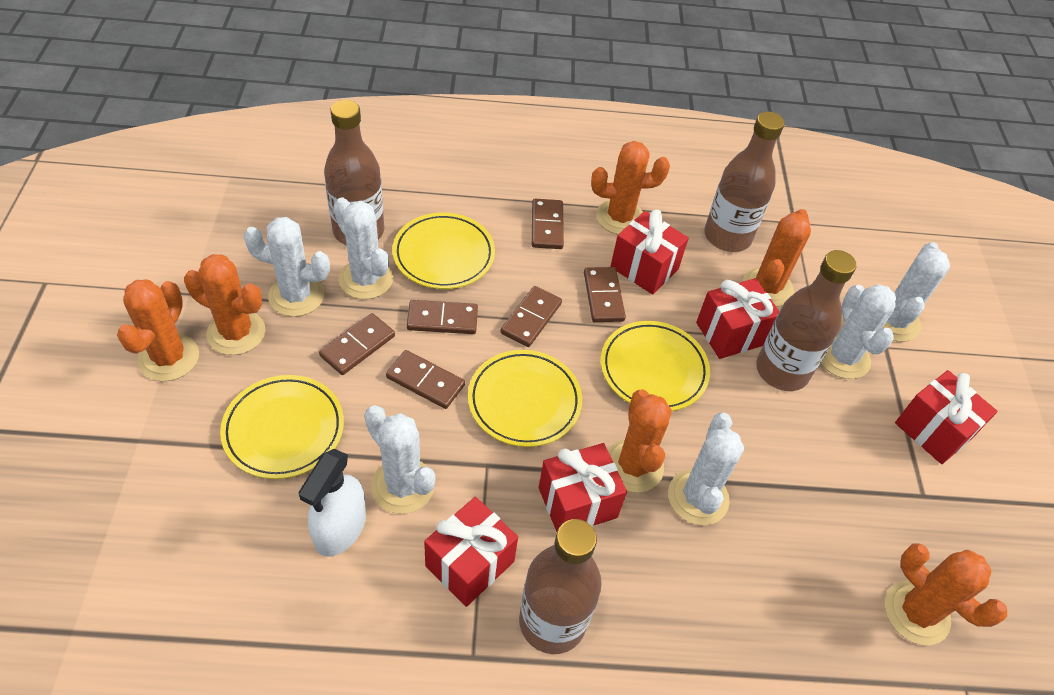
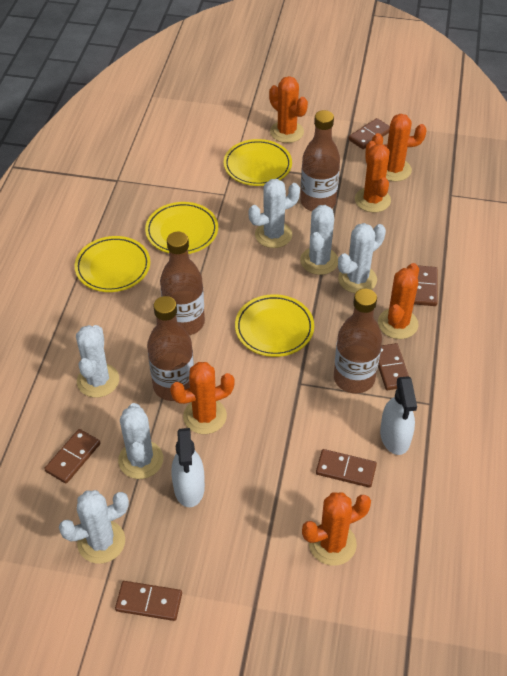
red gift: 5 -> 0
white spray bottle: 1 -> 2

